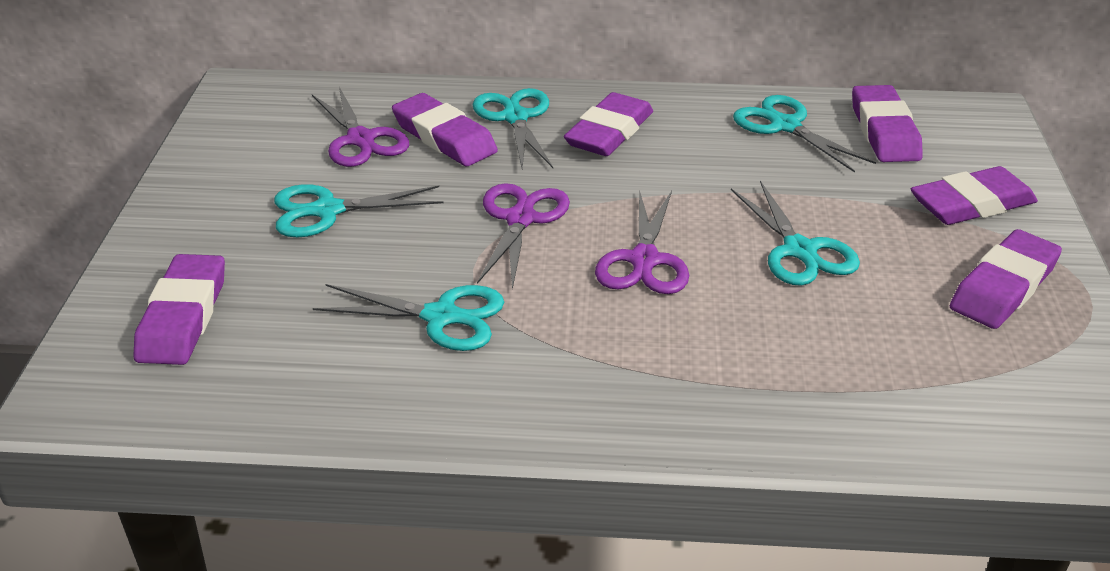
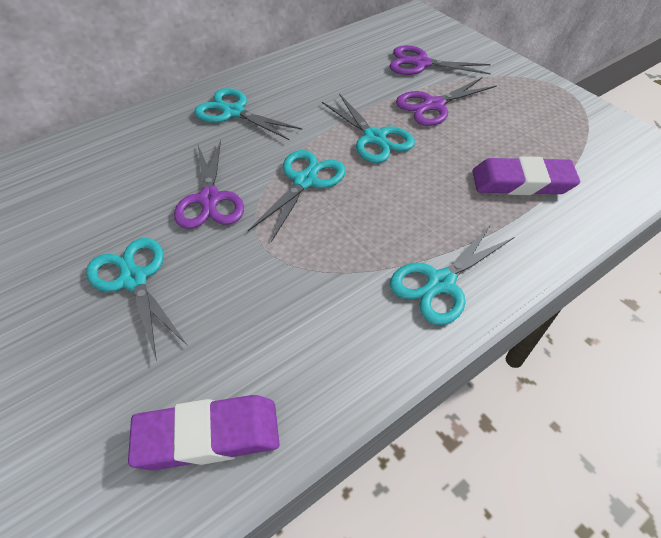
purple eraser: 6 -> 2

